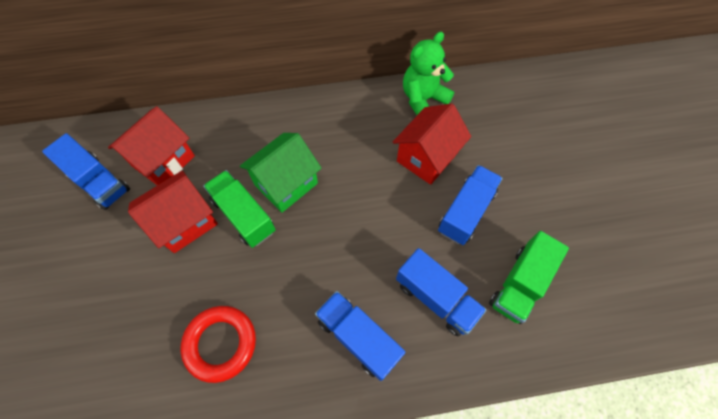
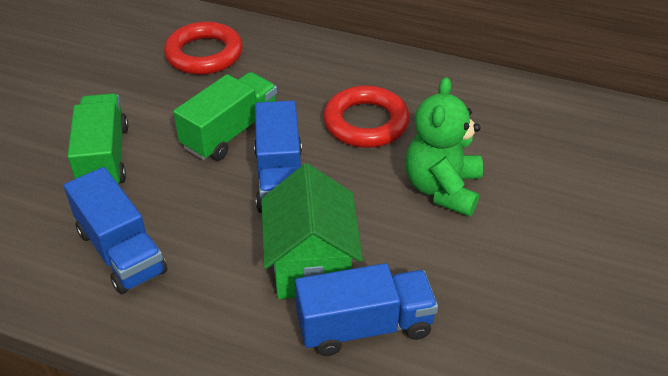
blue truck: 4 -> 3
red house: 3 -> 0
red ring: 1 -> 2

